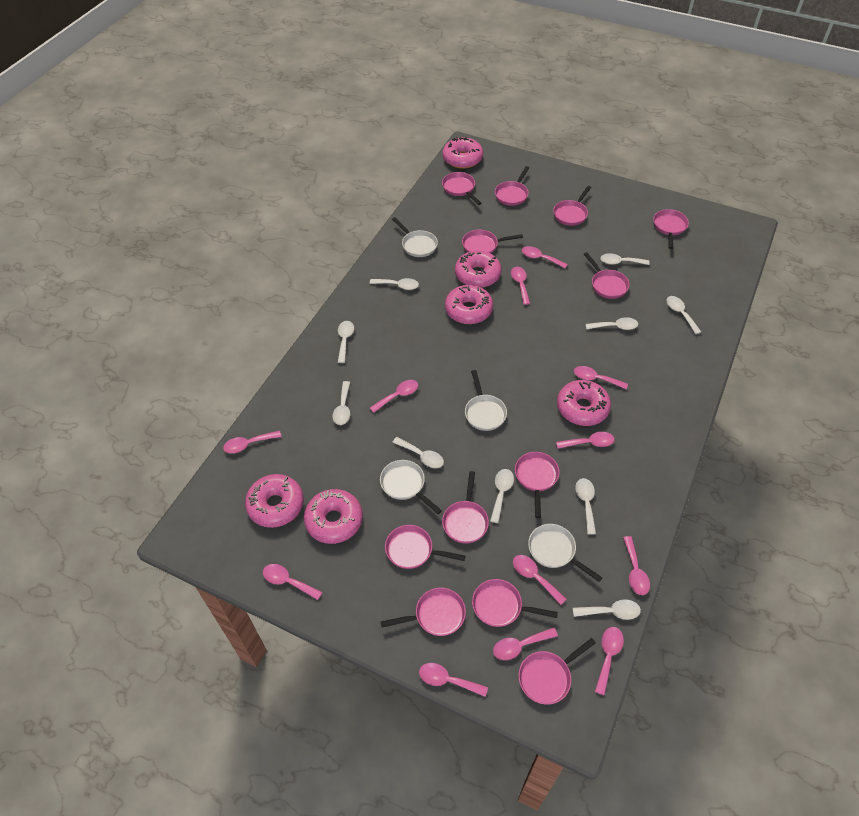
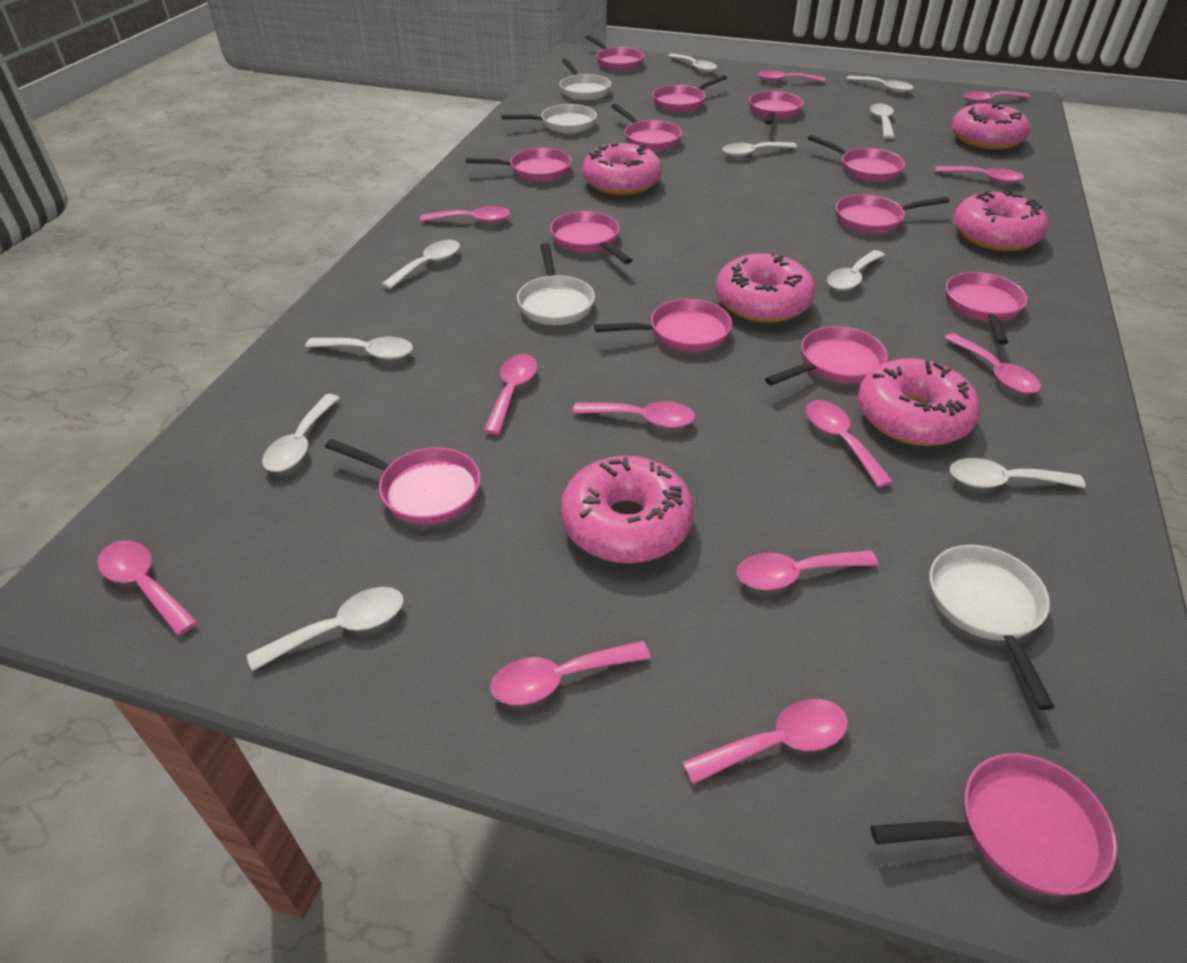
pink pan: 12 -> 13

